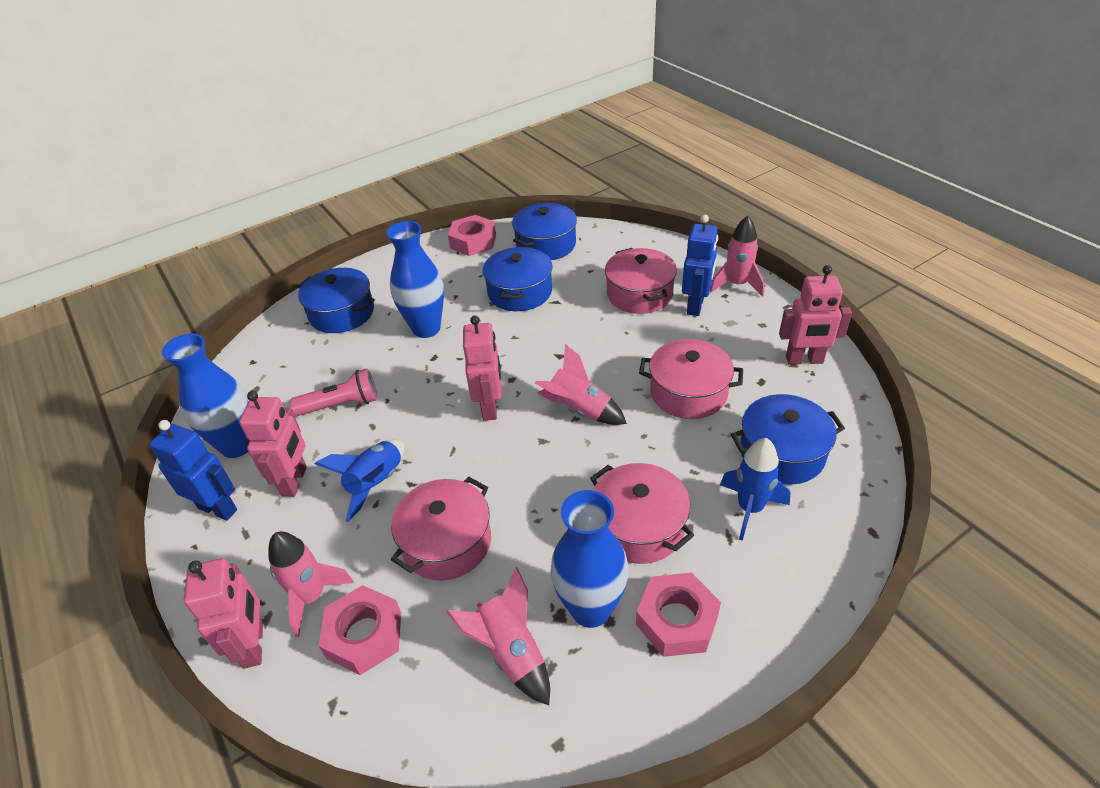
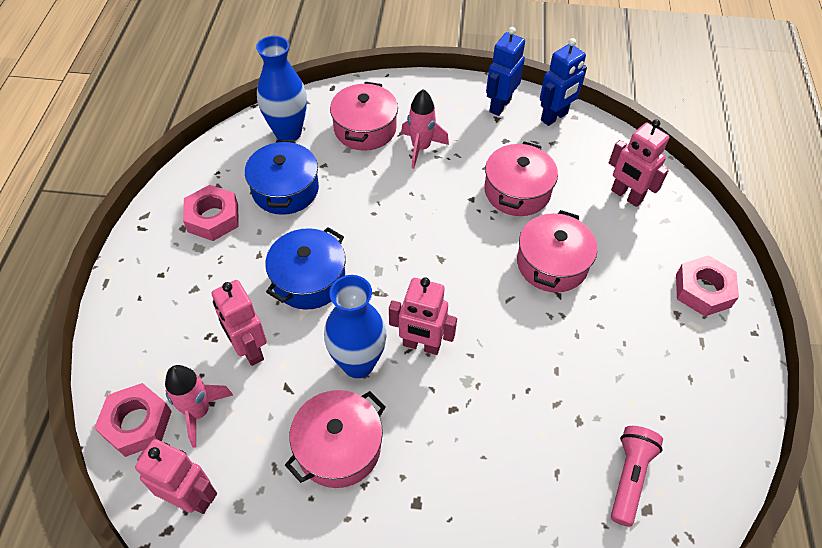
blue pot: 4 -> 2
blue rocket: 2 -> 0
blue vase: 3 -> 2
pink rocket: 4 -> 2

